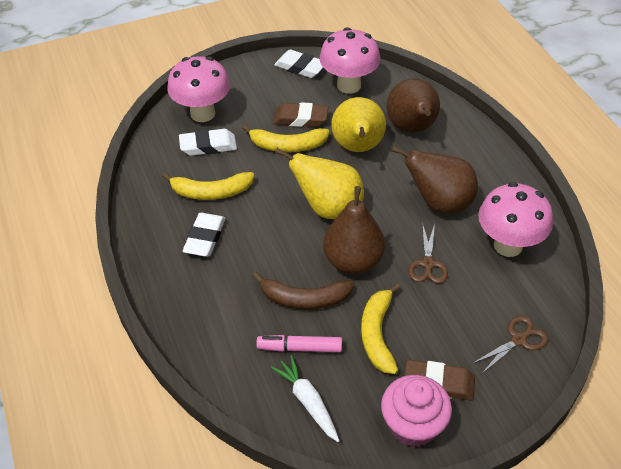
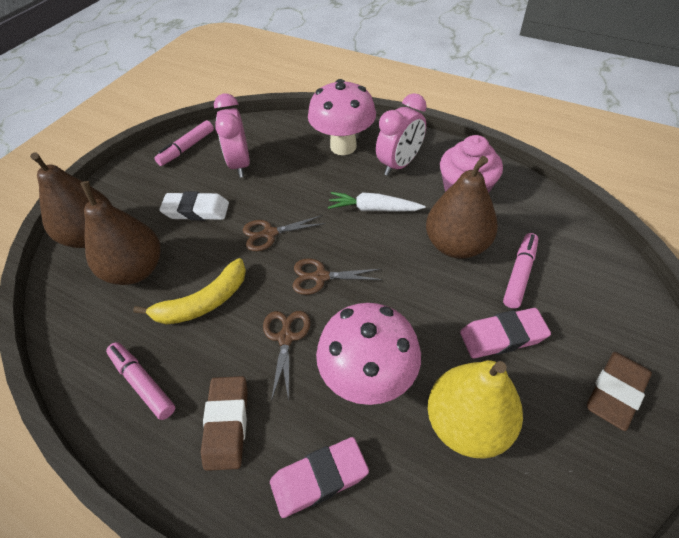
brown banana: 1 -> 0
brown scissors: 2 -> 3
pink clock: 0 -> 2
pink eraser: 0 -> 2
pink marker: 1 -> 3
pink mushroom: 3 -> 2
white eraser: 3 -> 1
yellow banana: 3 -> 1
yellow pear: 2 -> 1

